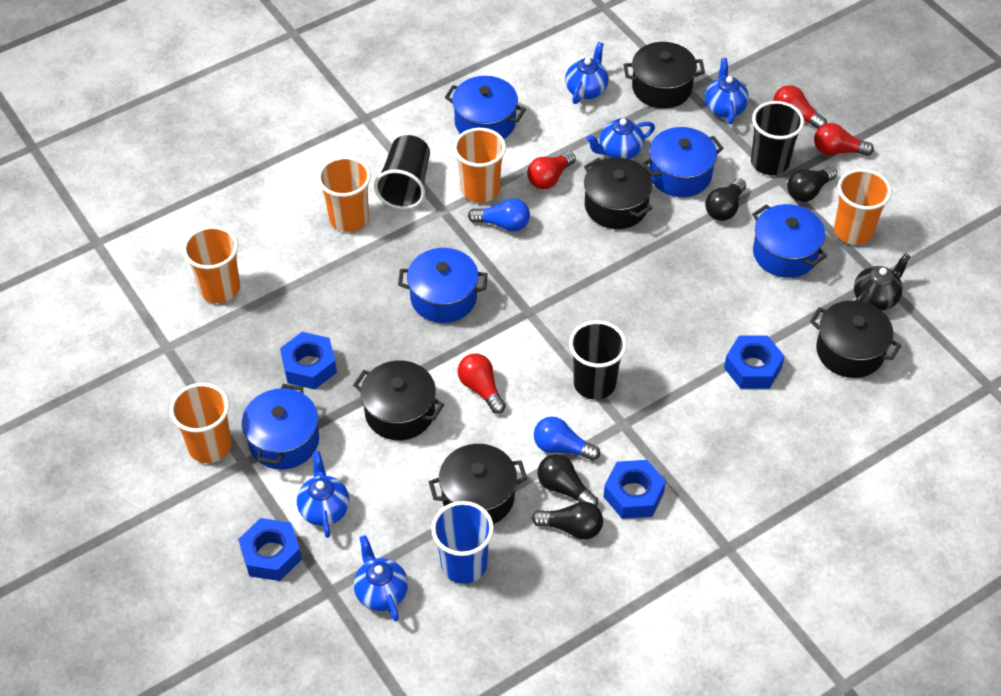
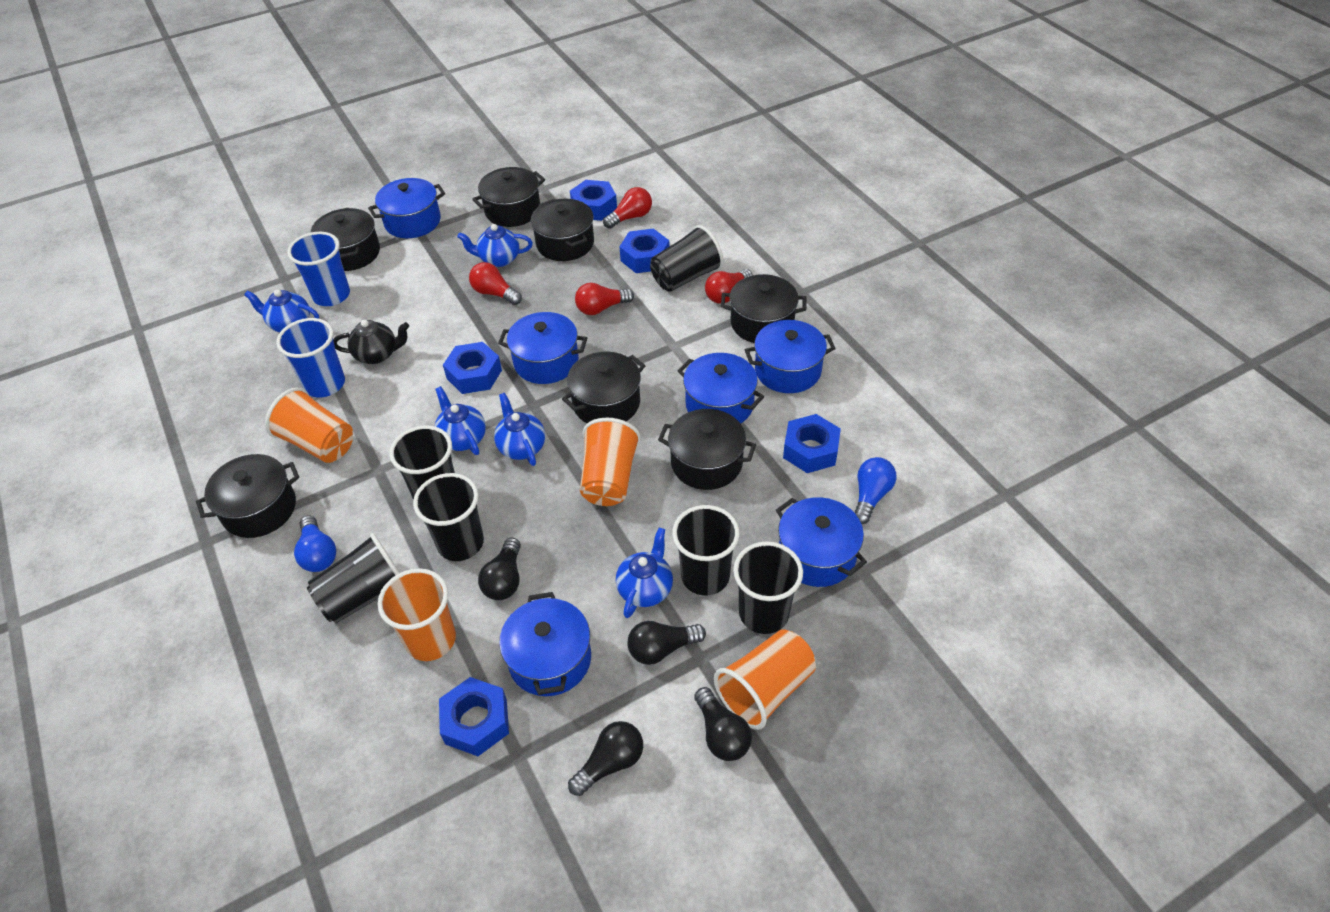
black cup: 3 -> 6
black pot: 5 -> 7
blue cup: 1 -> 2
blue nut: 4 -> 5
blue pot: 5 -> 6
orange cup: 5 -> 4

